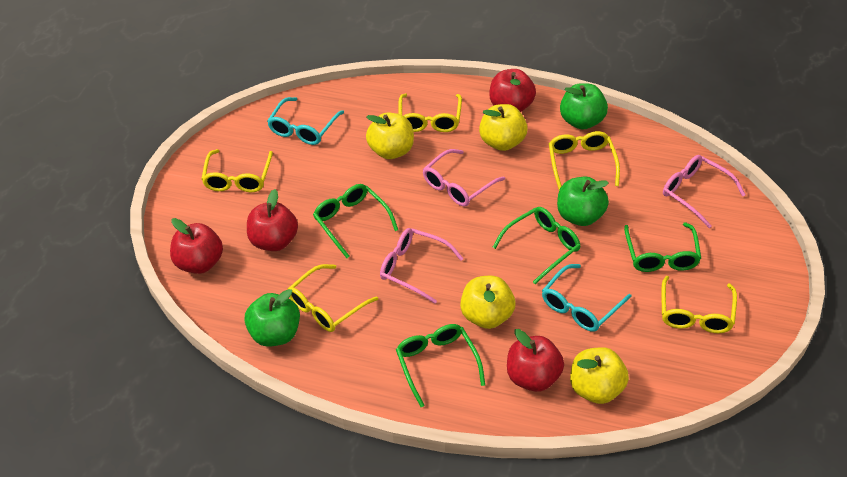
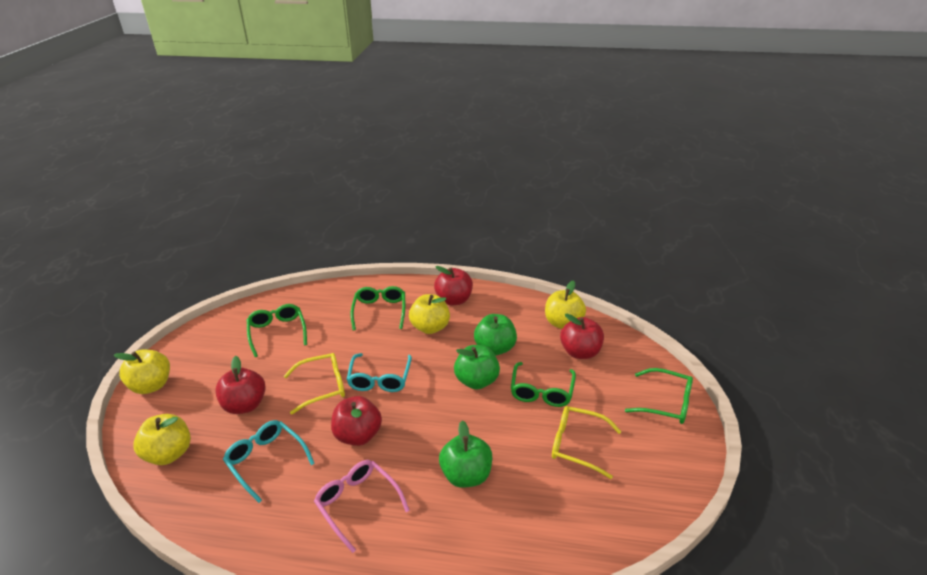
pink glasses: 3 -> 1
yellow glasses: 5 -> 2

